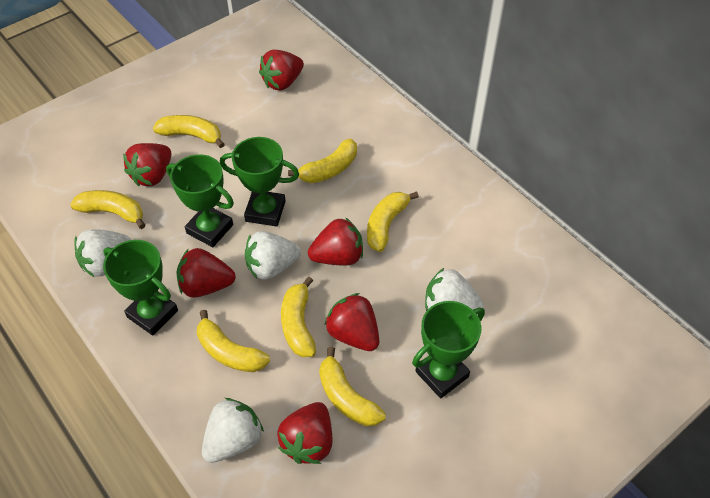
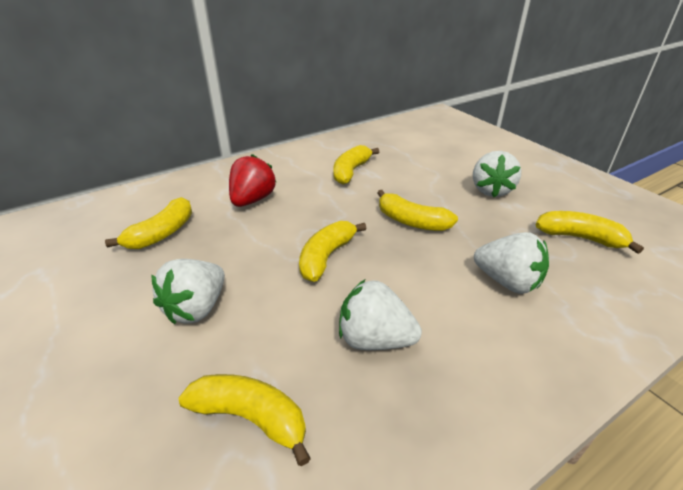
green trophy: 4 -> 0
red strawberry: 6 -> 1
yellow banana: 7 -> 6

